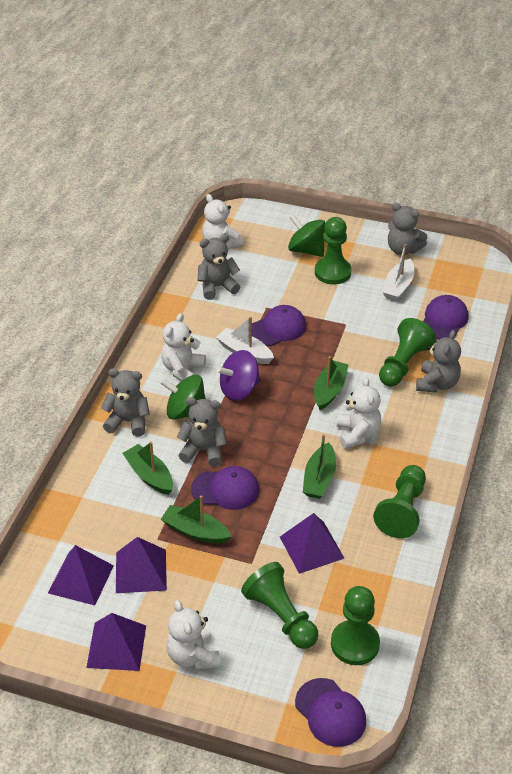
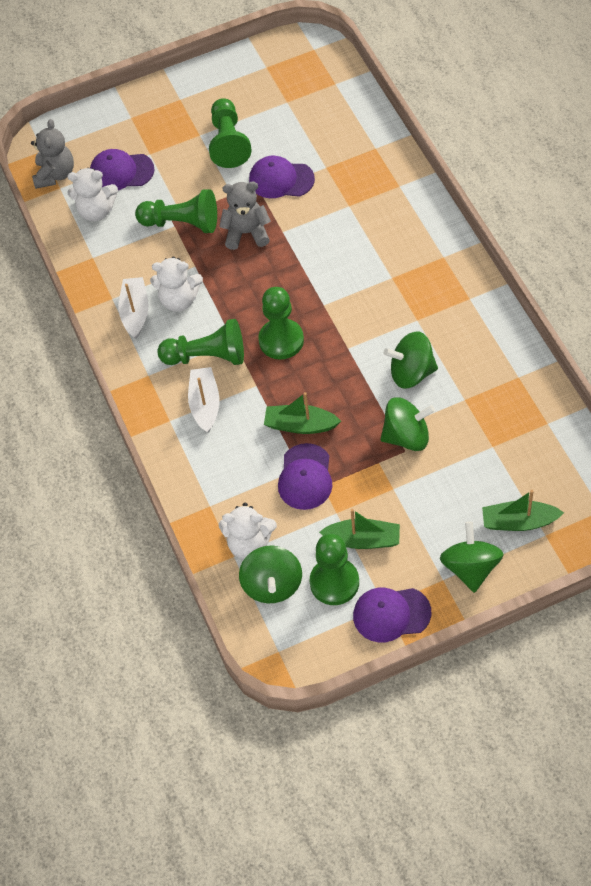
green boat: 4 -> 3
green spinning top: 2 -> 4
grey teddy bear: 5 -> 2
purple pyramid: 4 -> 0
purple spinning top: 1 -> 0
white teddy bear: 4 -> 3

